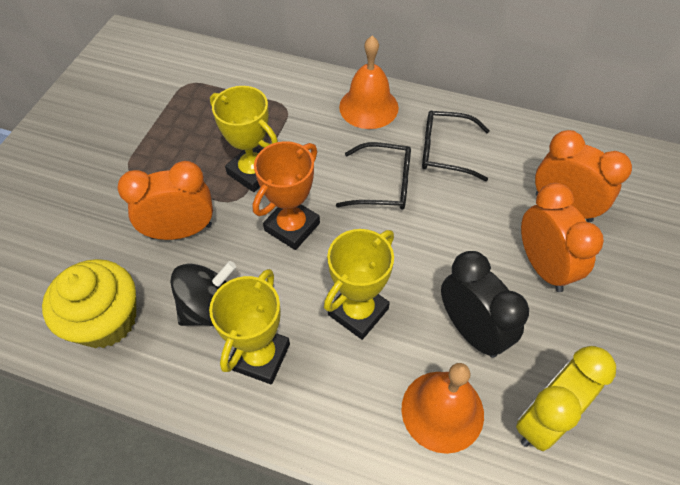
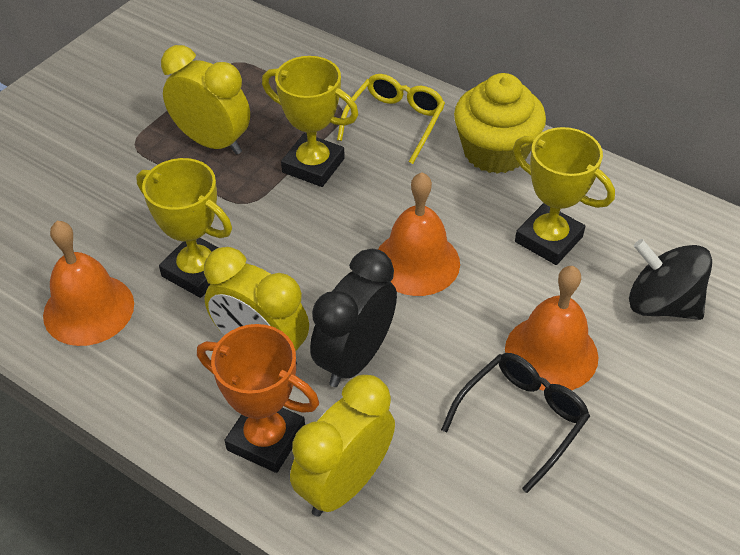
black glasses: 2 -> 1
orange bell: 2 -> 3
orange clock: 3 -> 0
yellow clock: 1 -> 3
yellow glasses: 0 -> 1

